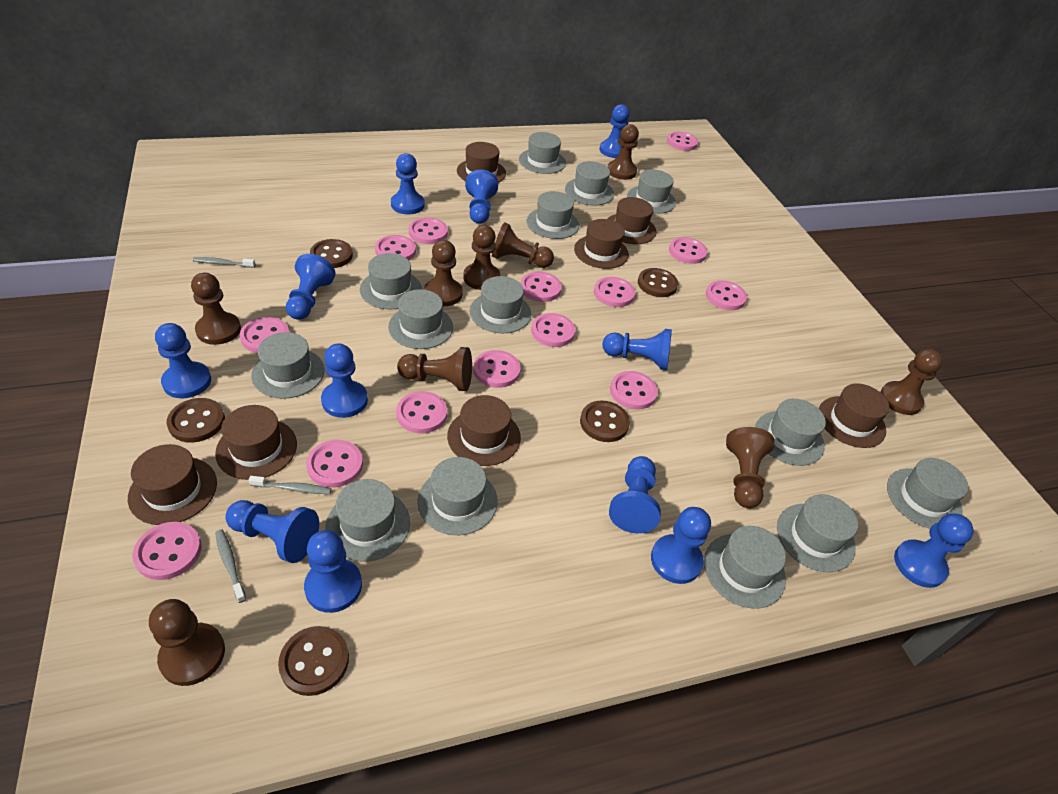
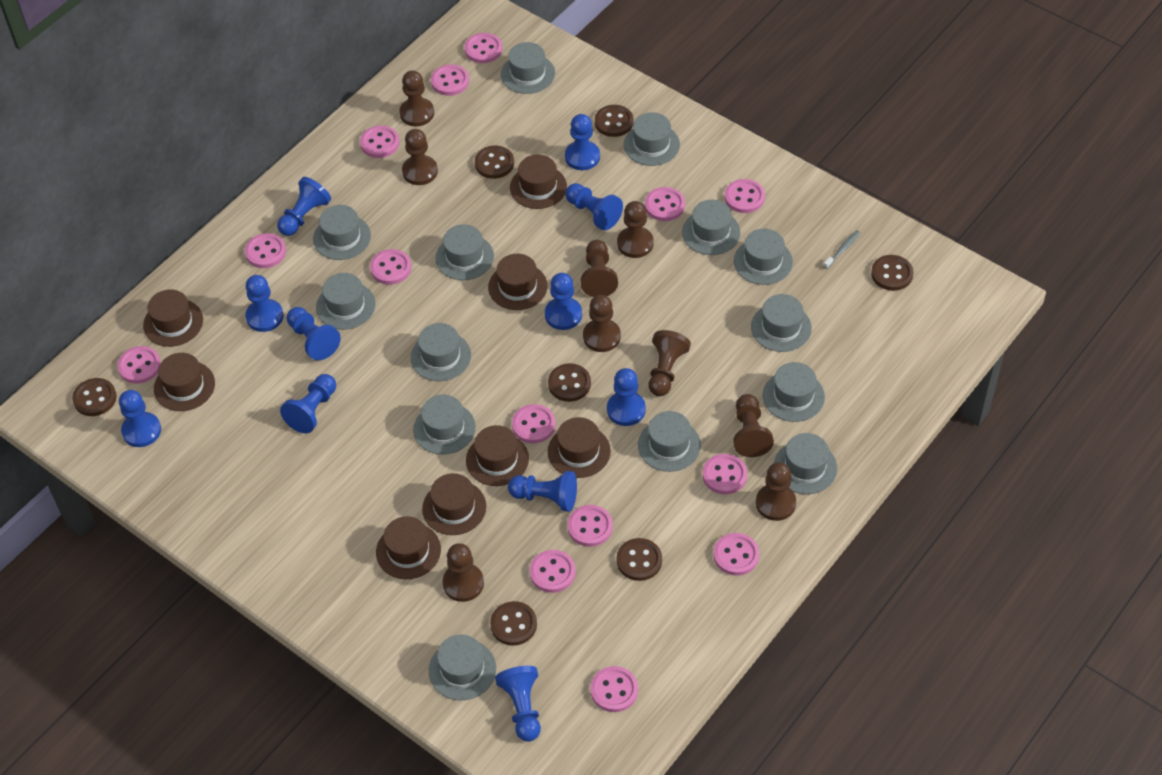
blue pawn: 12 -> 11
brown button: 5 -> 7
brown hat: 7 -> 8
grey toothbrush: 3 -> 1

